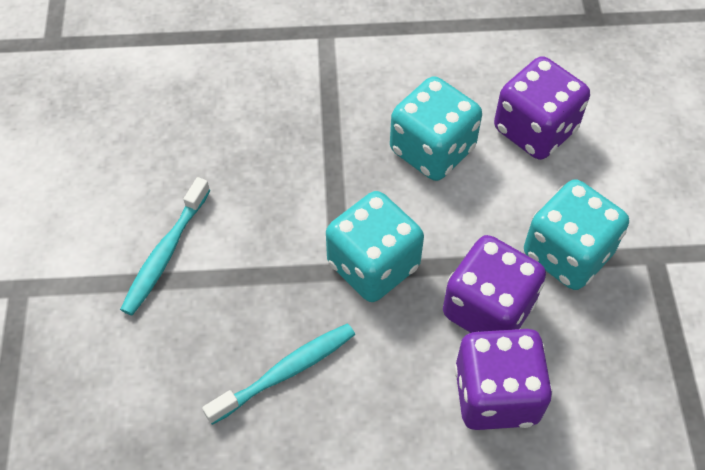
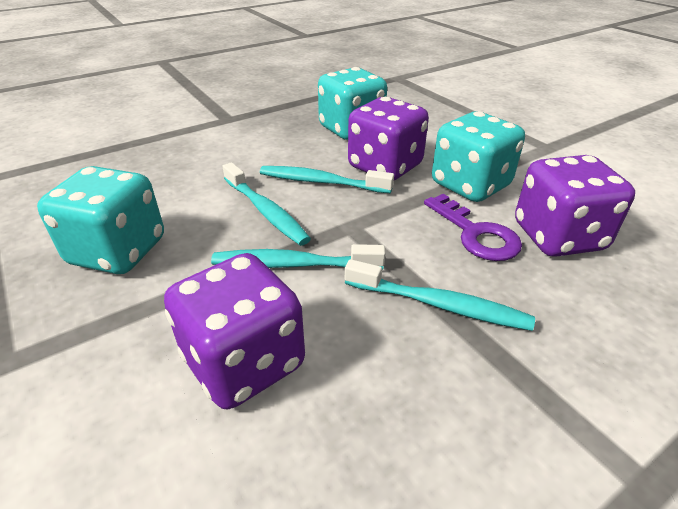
purple key: 0 -> 1
turquoise toothbrush: 2 -> 4

